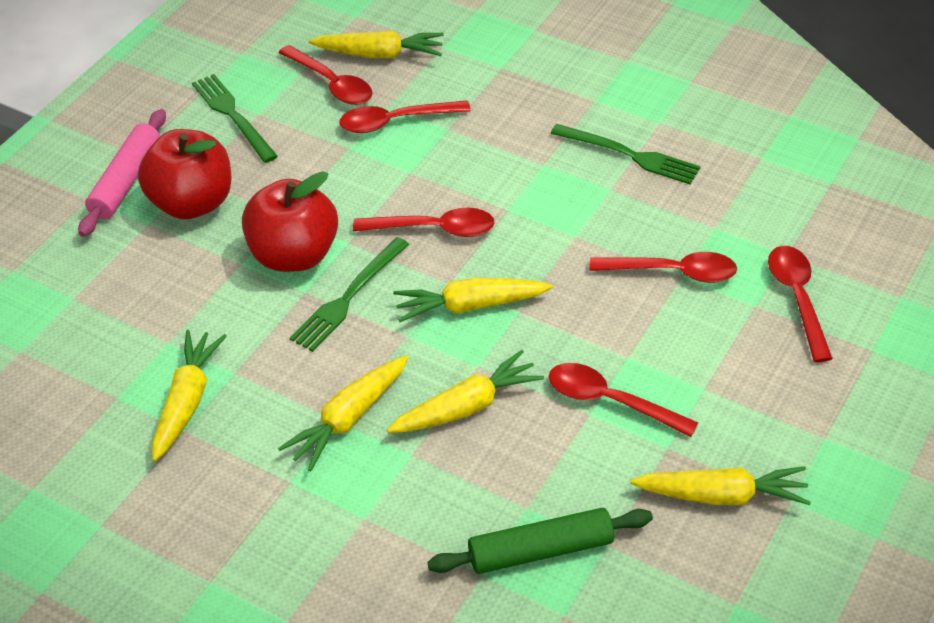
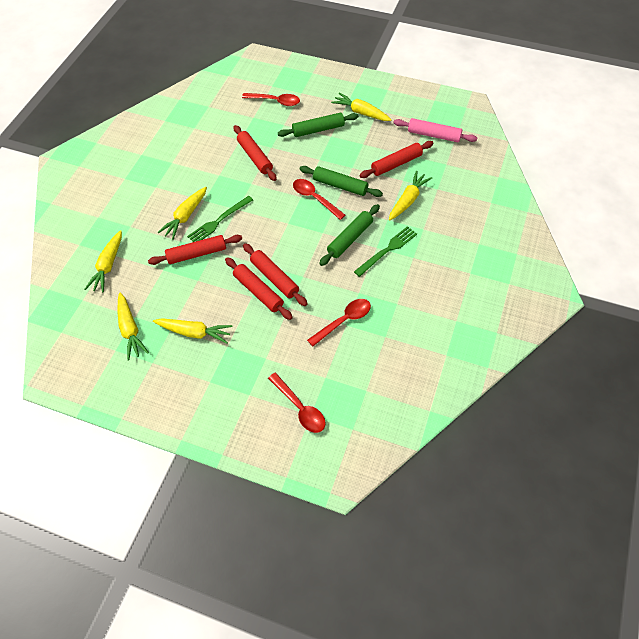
green fork: 3 -> 2
green rolling pin: 1 -> 3
red apple: 2 -> 0
red rolling pin: 0 -> 5
red spoon: 6 -> 4

